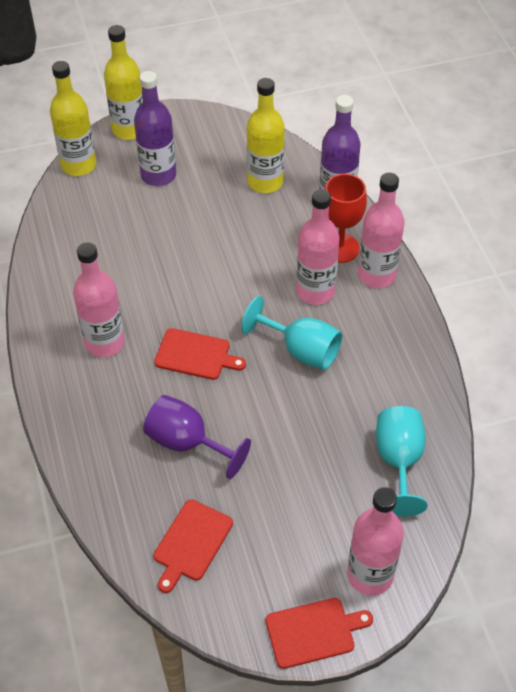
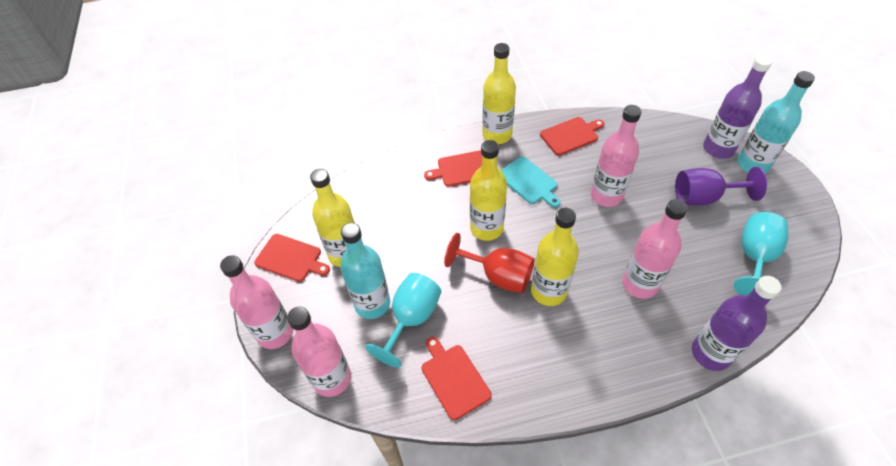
red cutting board: 3 -> 4
turquoise bottle: 0 -> 2
turquoise cutting board: 0 -> 1
yellow bottle: 3 -> 4

